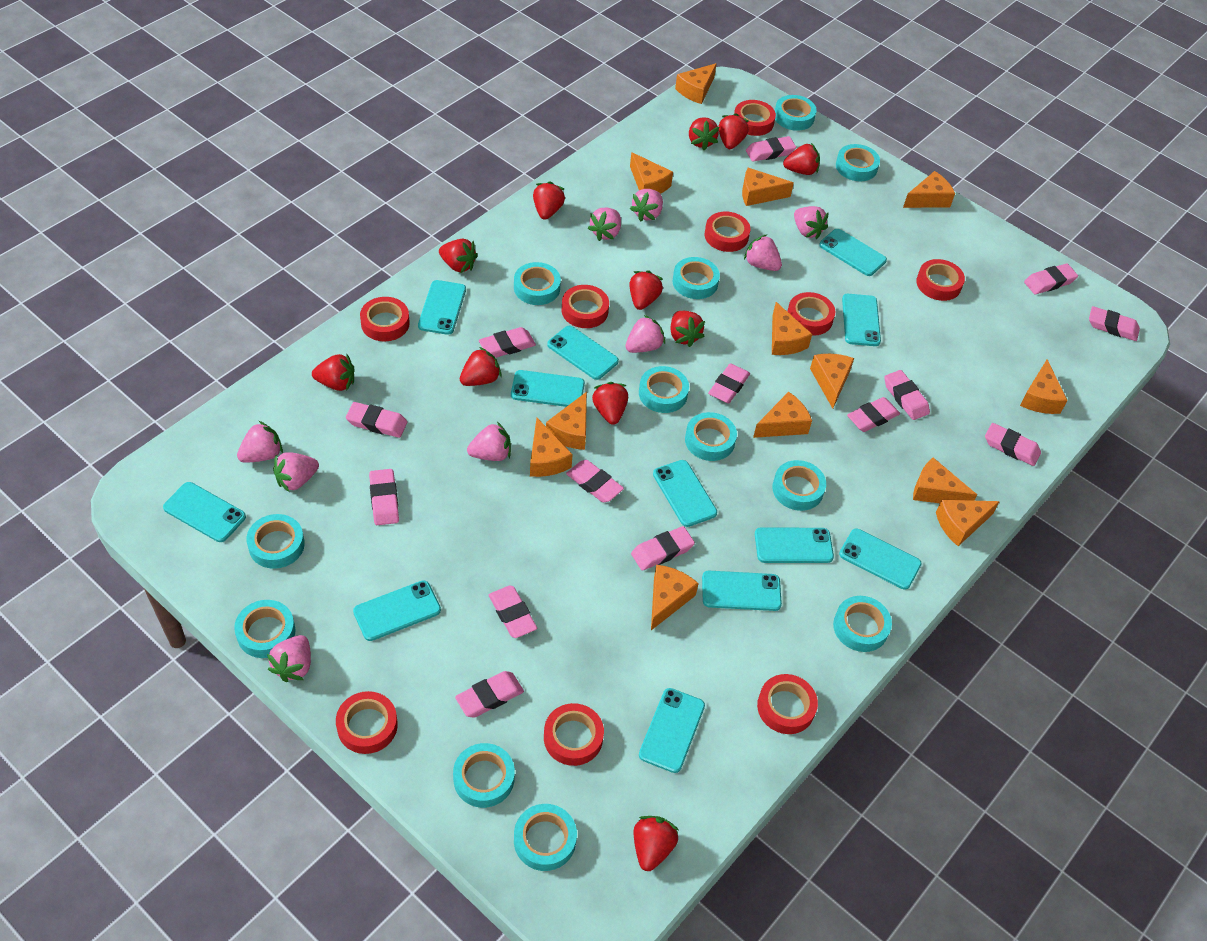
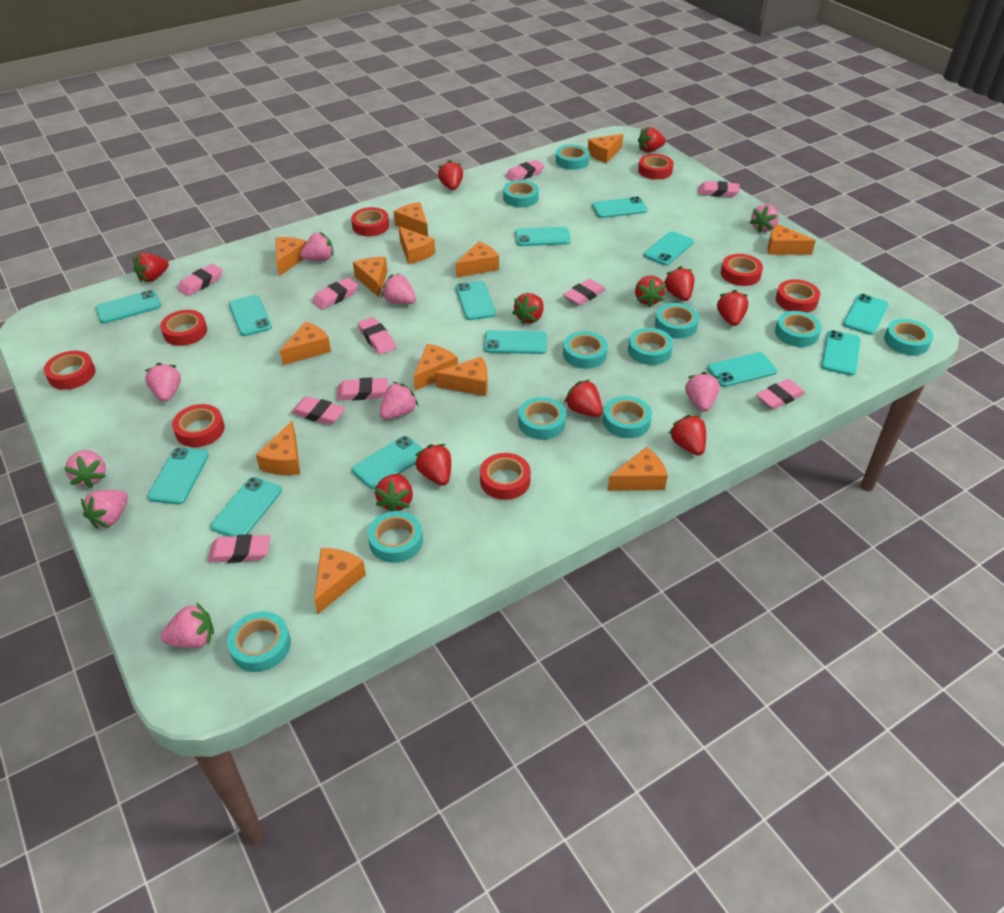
pink eraser: 14 -> 10
red tape: 9 -> 8
turquoise phone: 12 -> 13
turquoise tape: 12 -> 11

